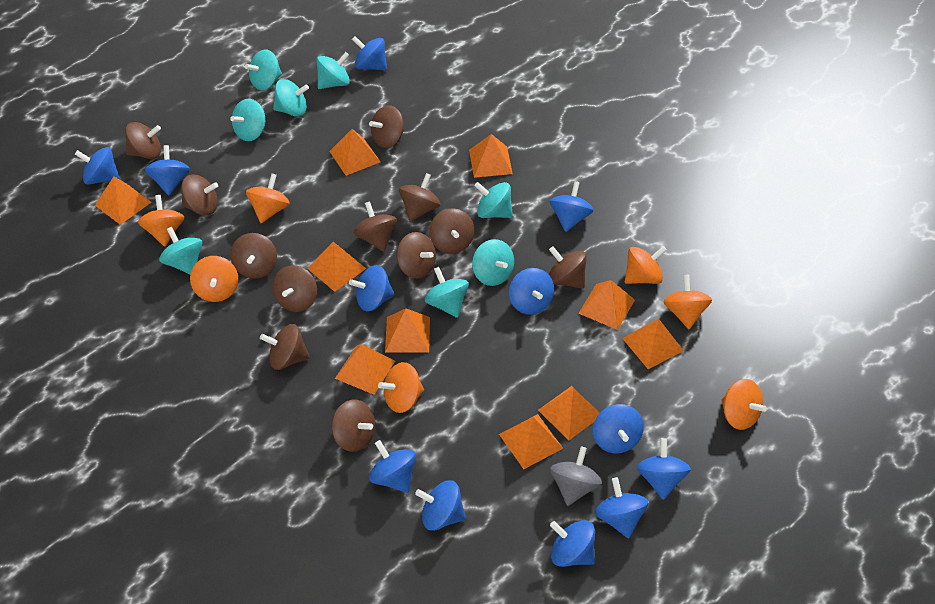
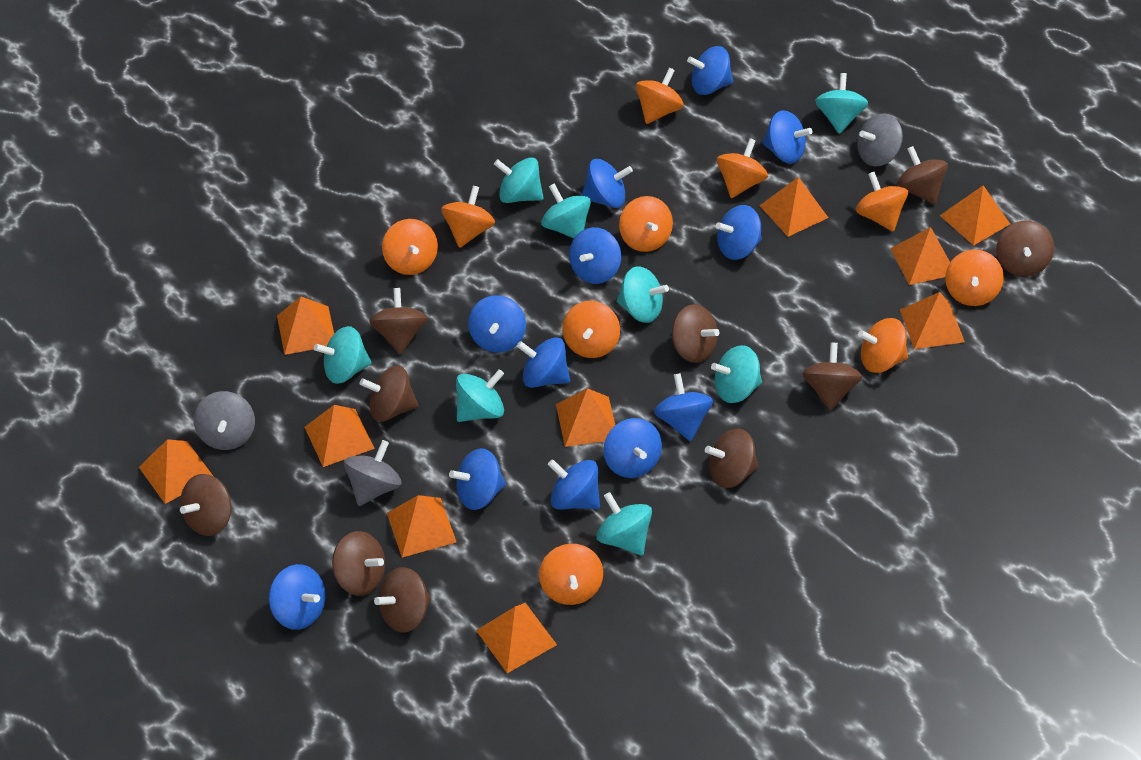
brown spinning top: 12 -> 10
grey spinning top: 1 -> 3
orange spinning top: 7 -> 10

